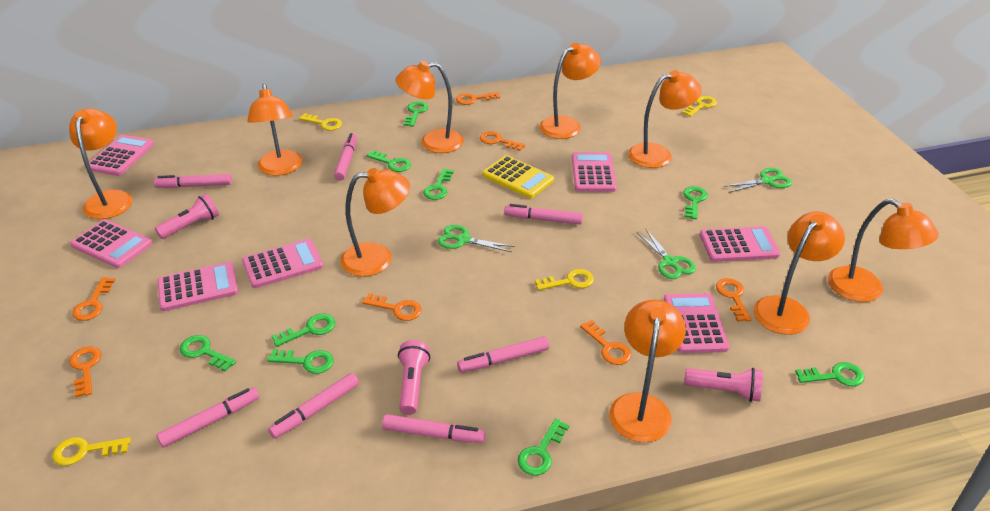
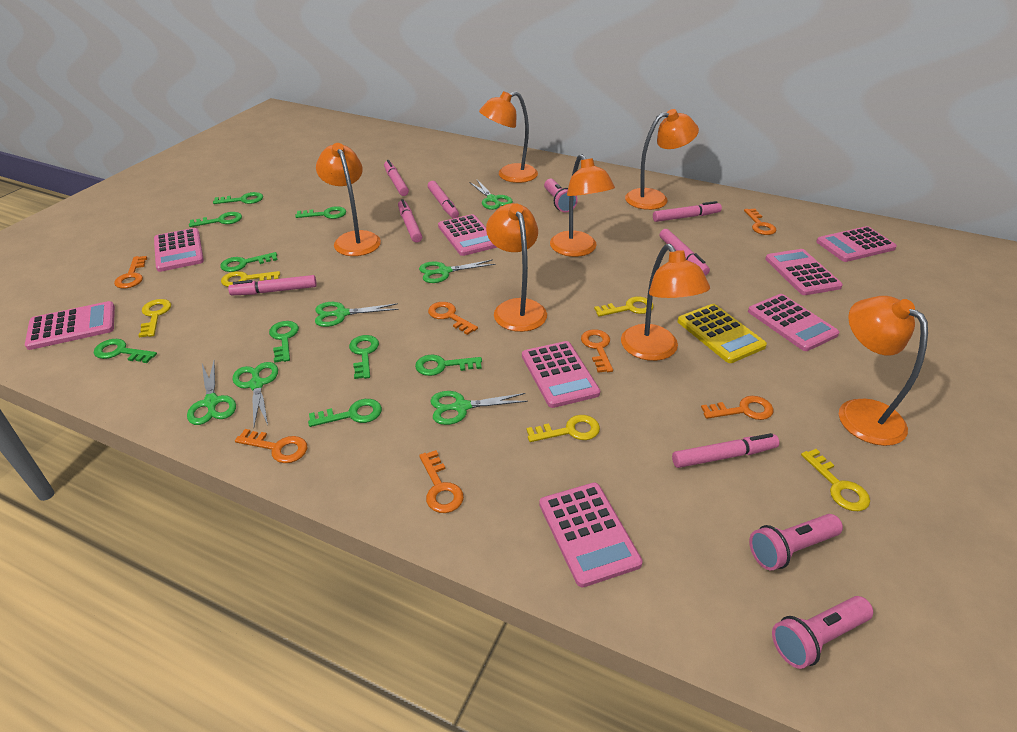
green scissors: 3 -> 6
orange lamp: 9 -> 7
pink calculator: 7 -> 8
yellow key: 4 -> 5

